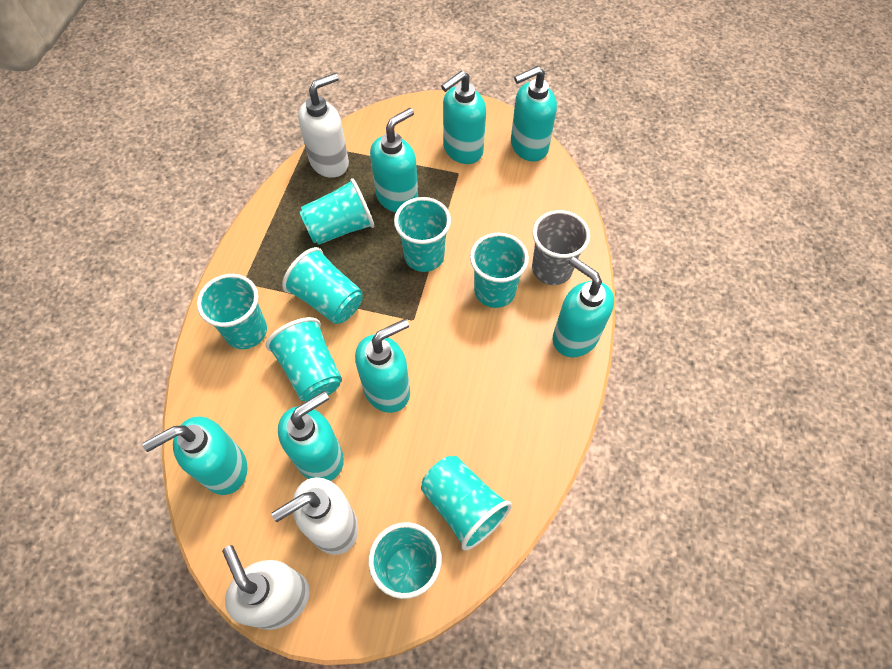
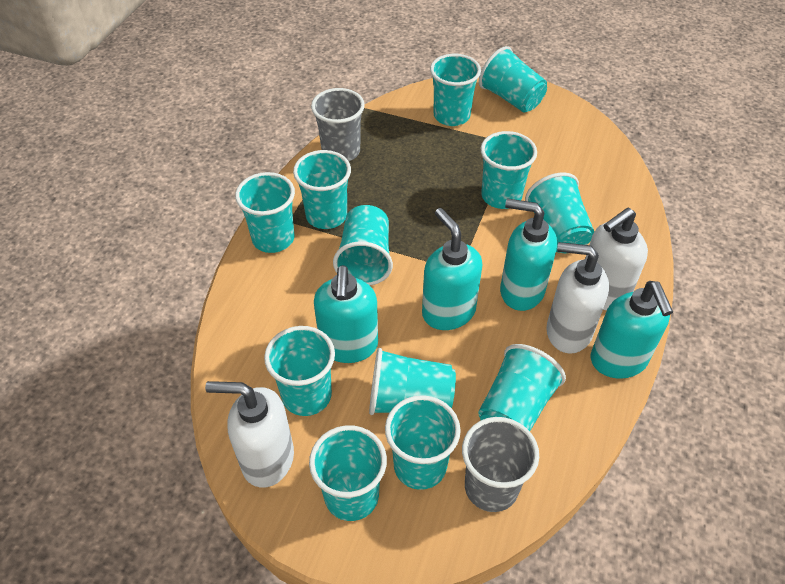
grey cup: 1 -> 2
turquoise cup: 8 -> 12
turquoise soap dispenser: 7 -> 4

